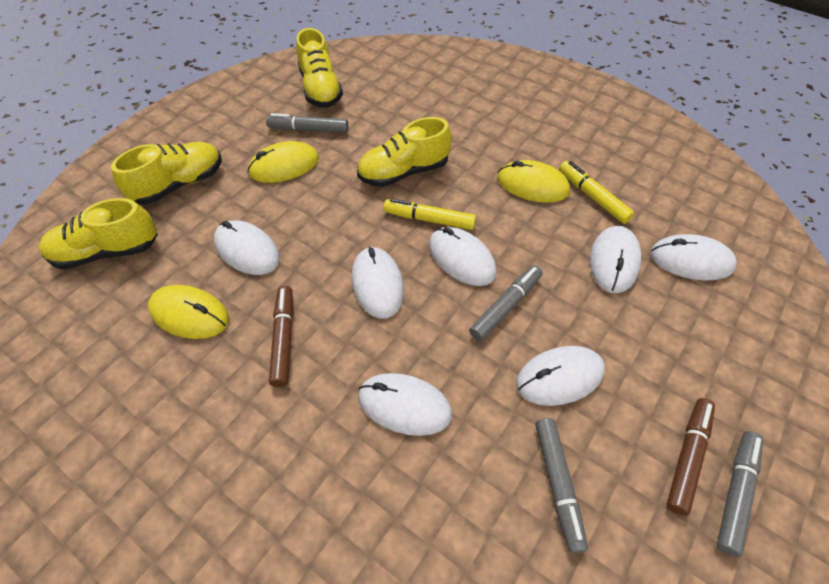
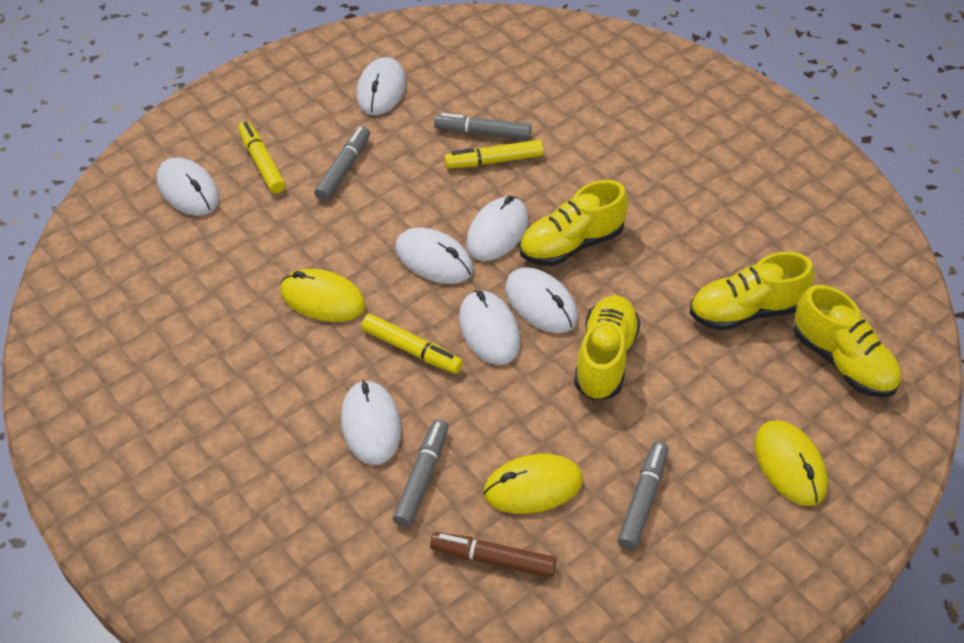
brown marker: 2 -> 1
yellow marker: 2 -> 3

